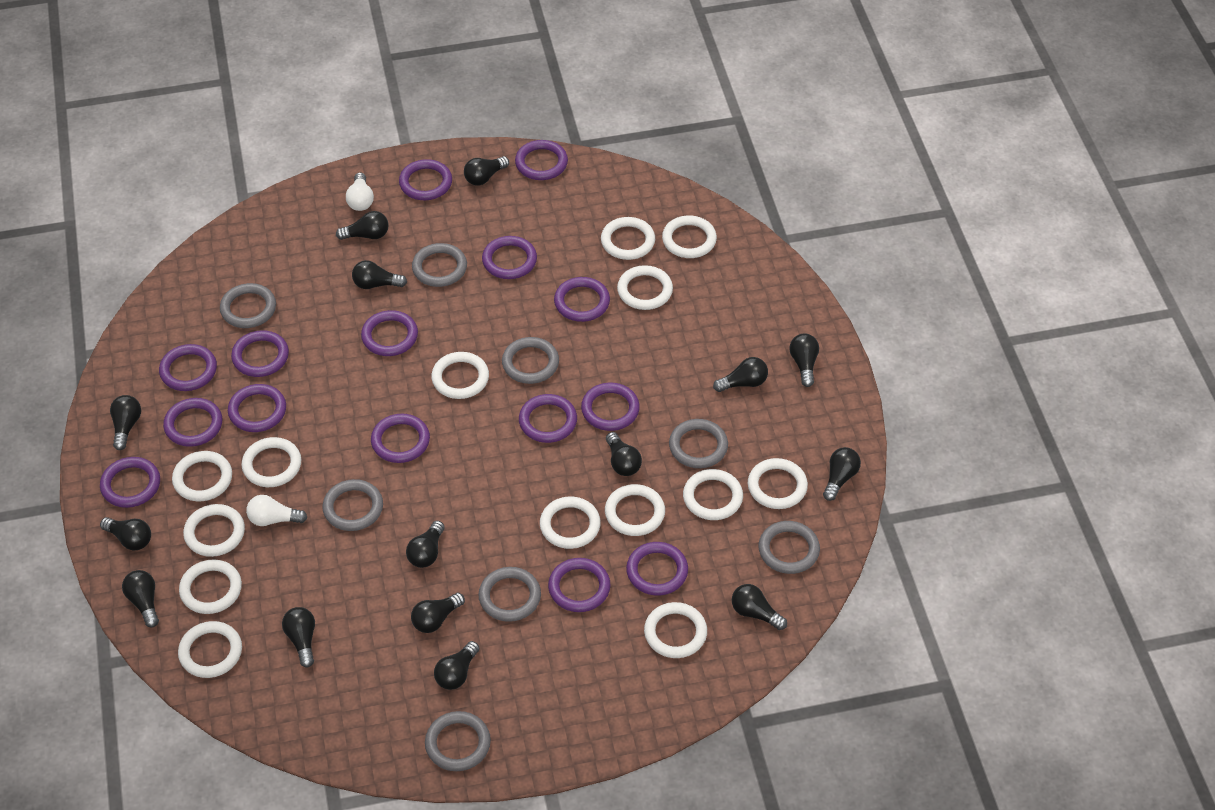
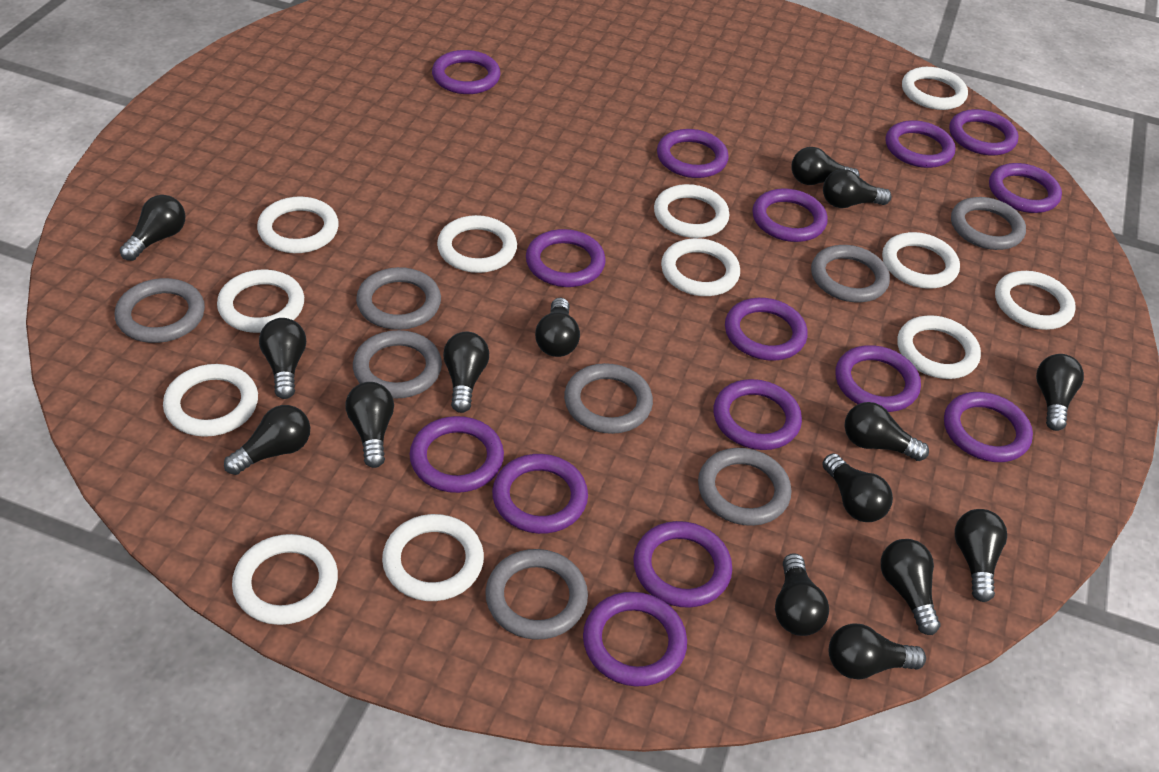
white light bulb: 2 -> 0
white ring: 14 -> 12

